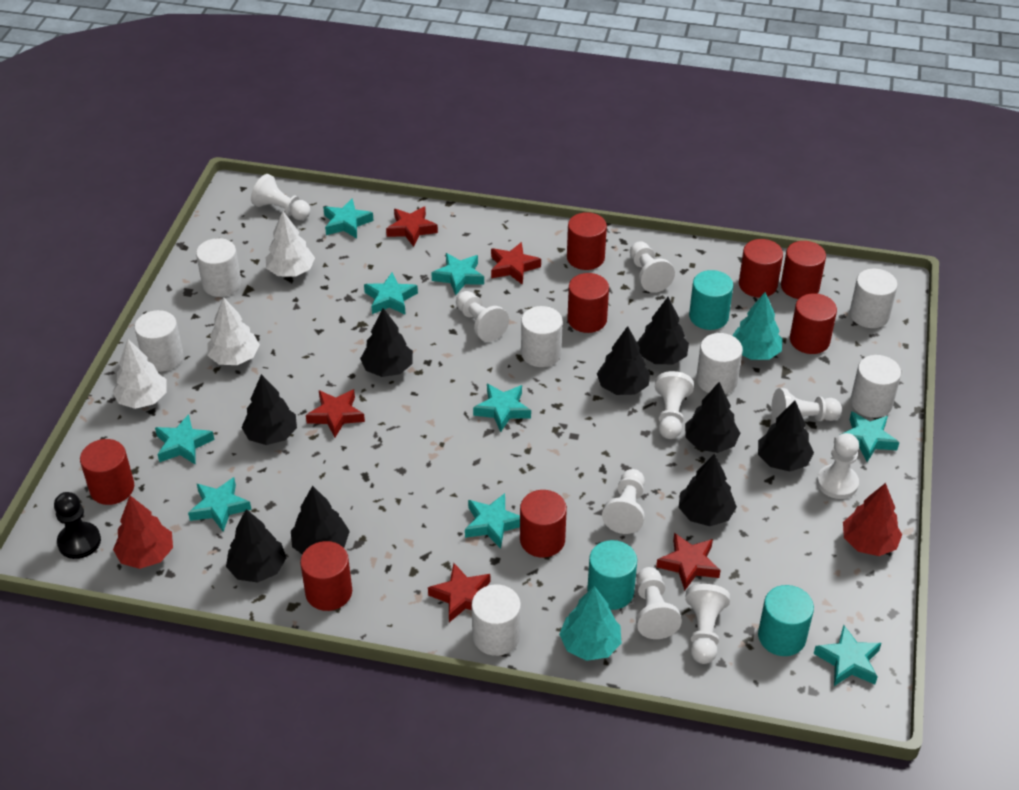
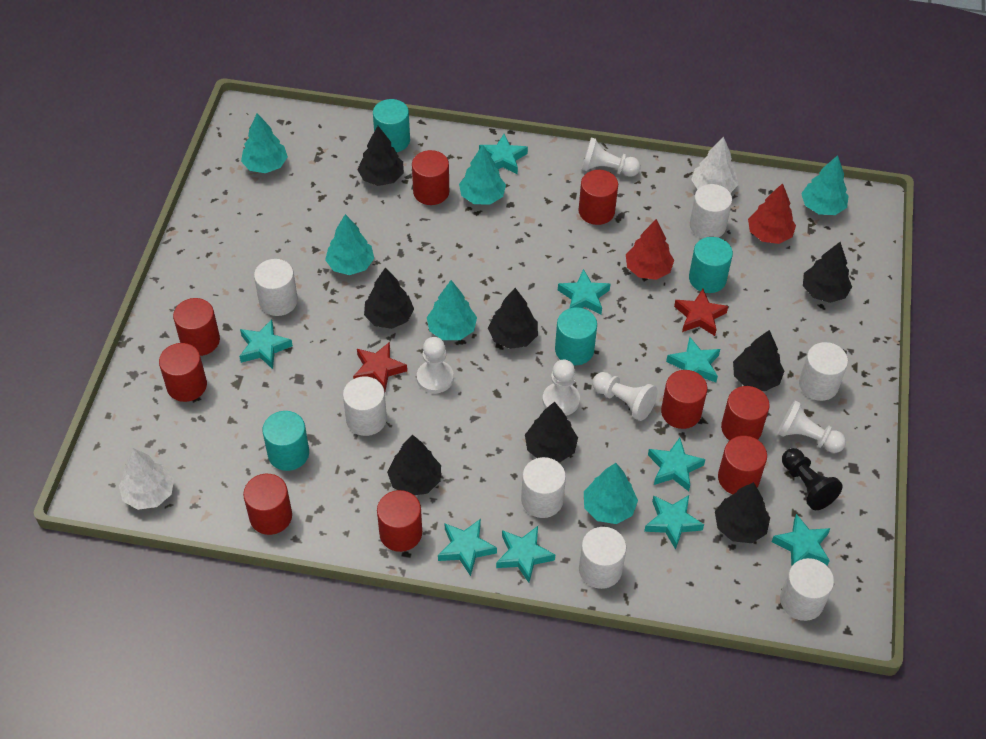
black tree: 9 -> 8
red cylinder: 8 -> 9
red star: 5 -> 2
turquoise cylinder: 3 -> 4
turquoise tree: 2 -> 6
white pawn: 9 -> 5
white tree: 3 -> 2

